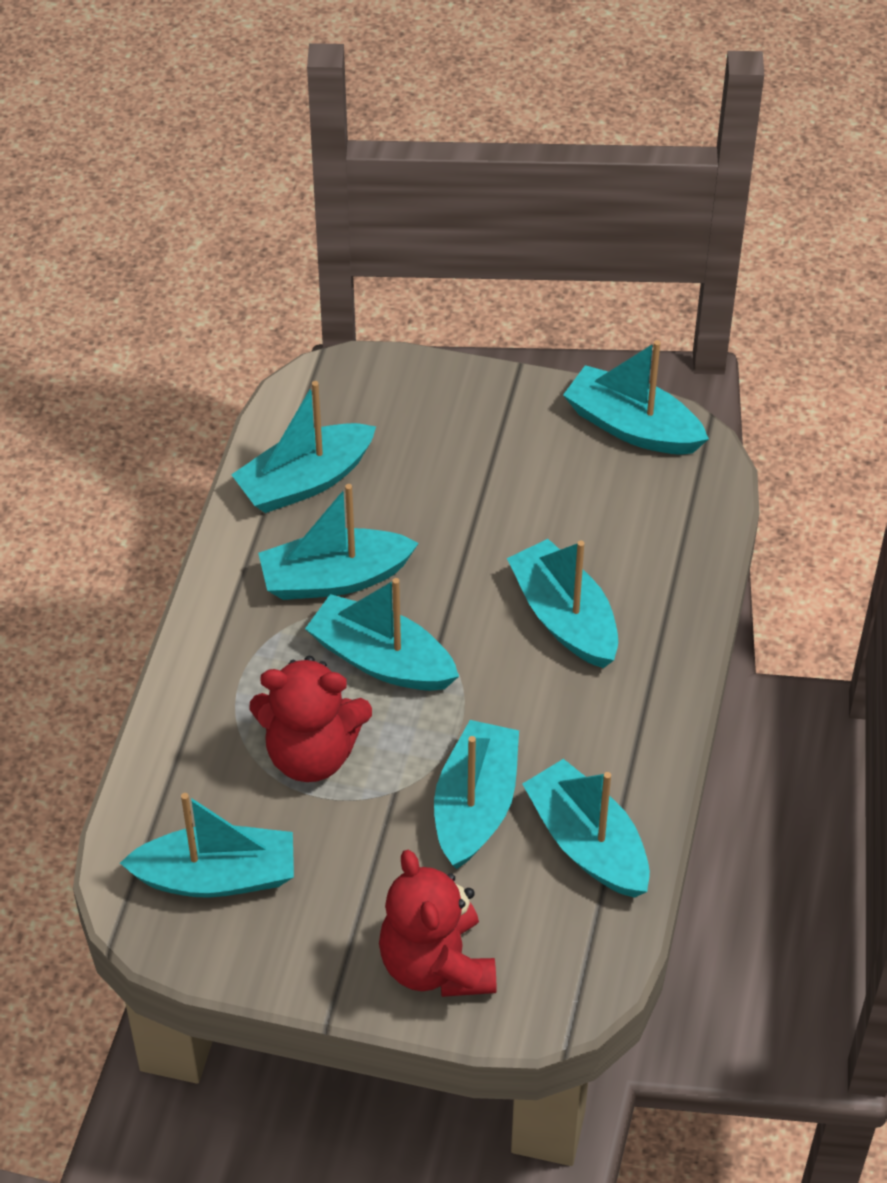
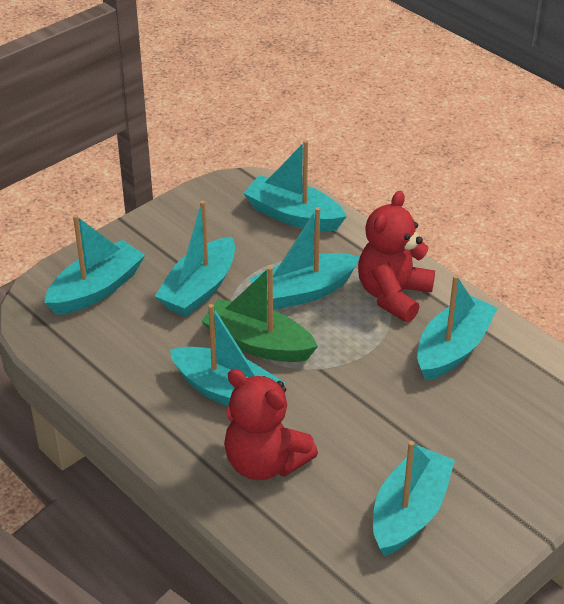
green boat: 0 -> 1
turquoise boat: 8 -> 7

